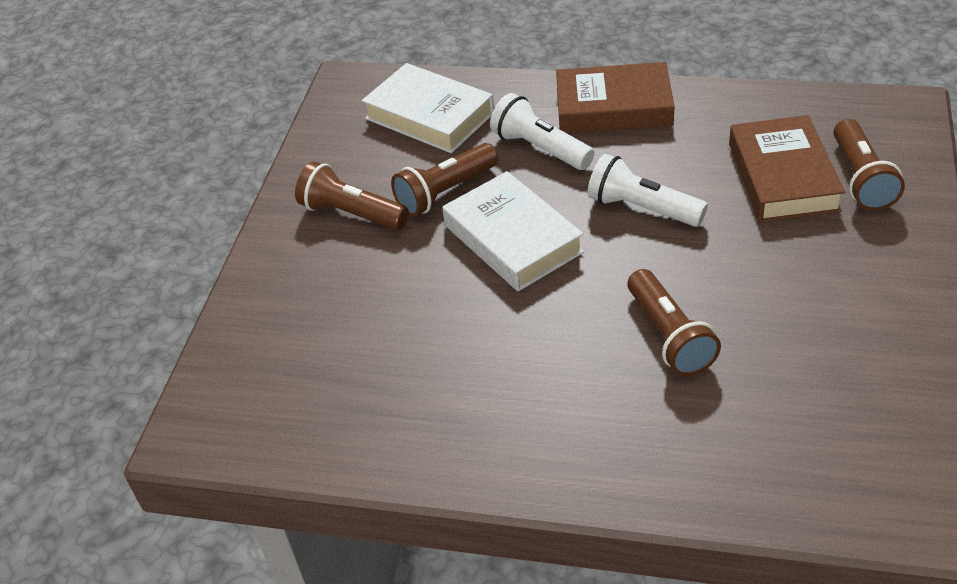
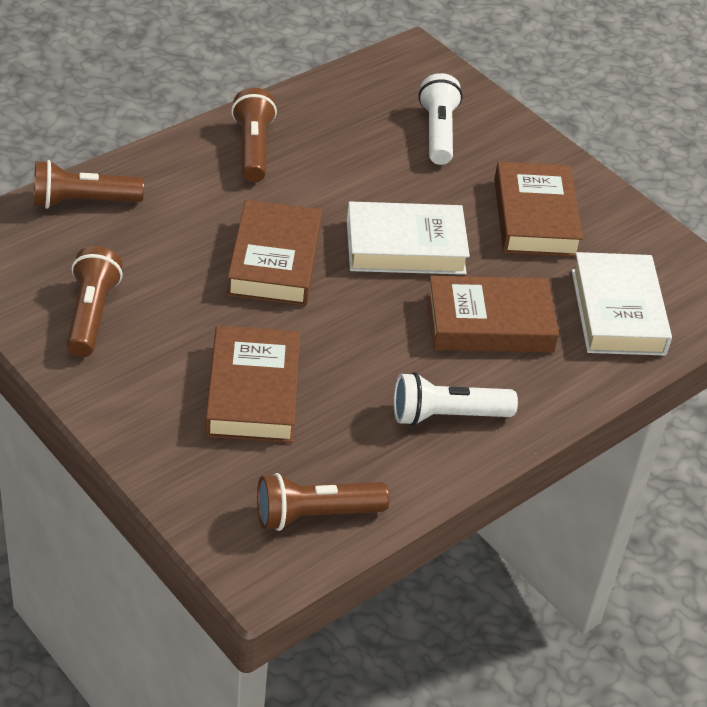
brown book: 2 -> 4

